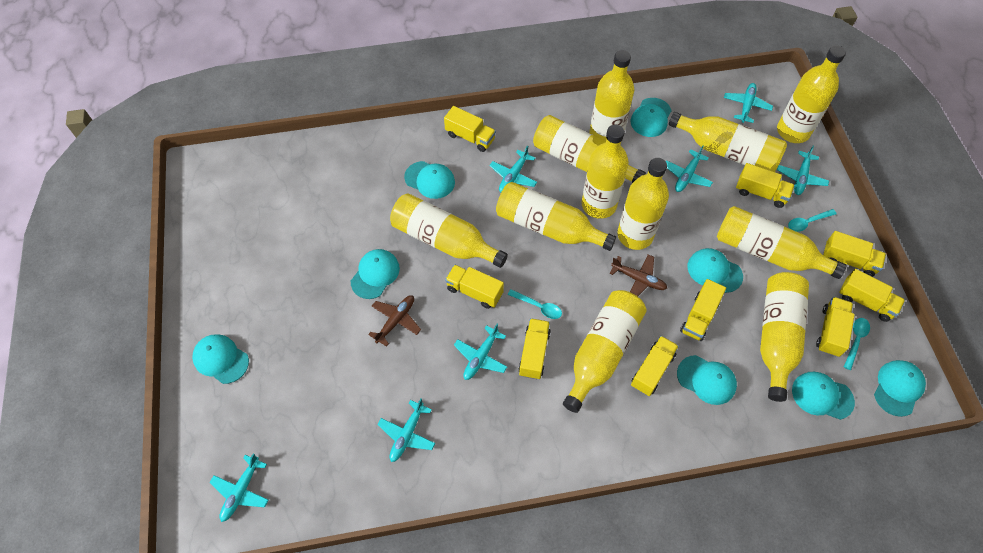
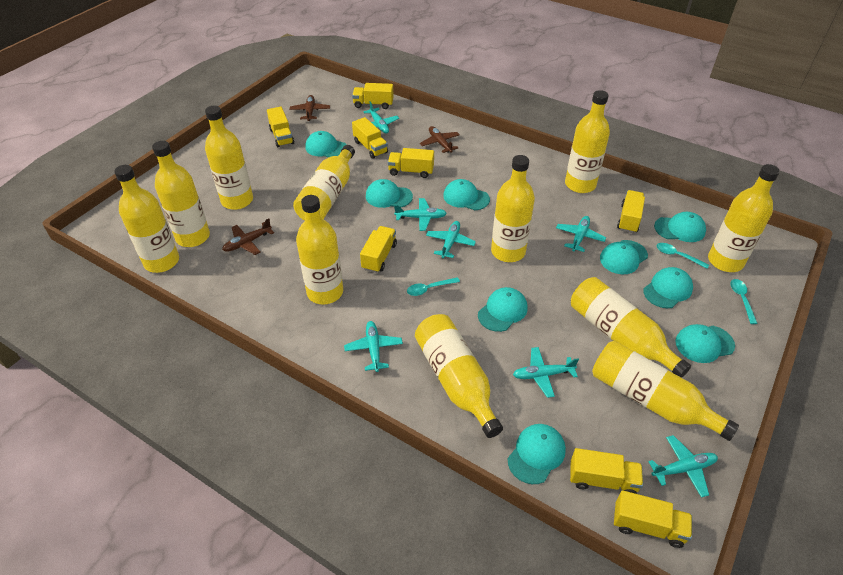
brown plane: 2 -> 3
turquoise cap: 8 -> 9
yellow truck: 9 -> 8

